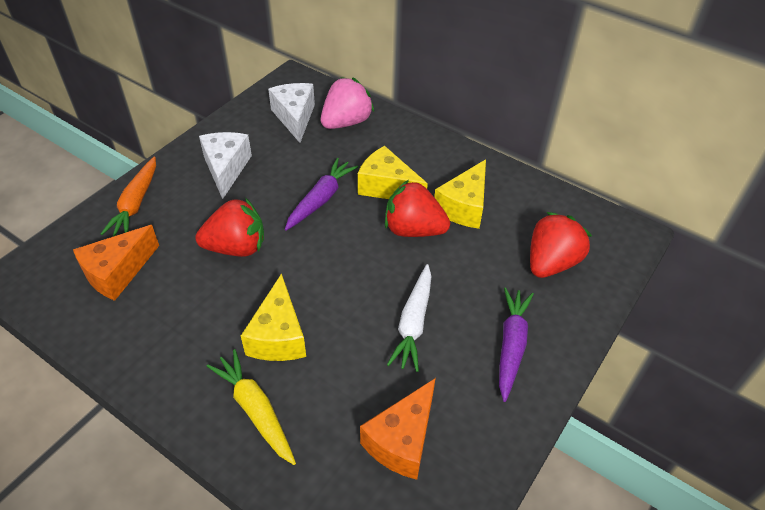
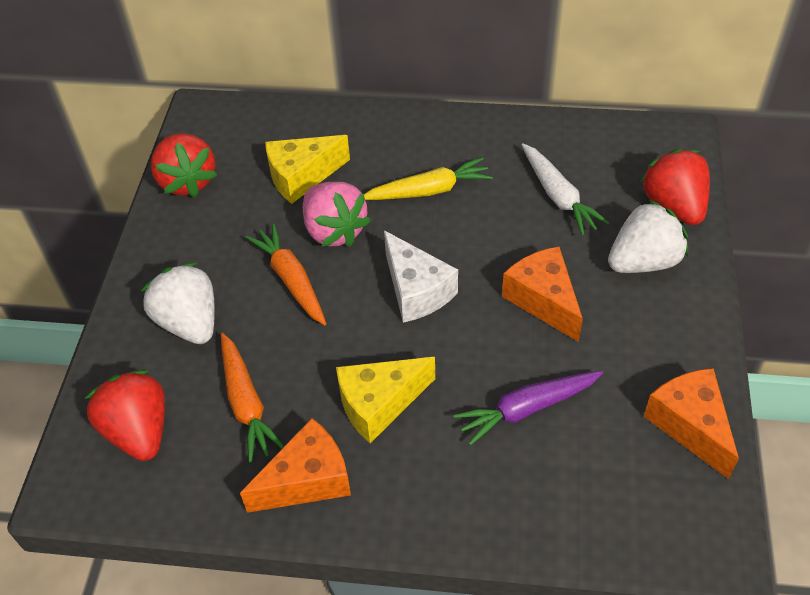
orange carrot: 1 -> 2
orange cheese: 2 -> 3
purple carrot: 2 -> 1
white cheese: 2 -> 1
white strawberry: 0 -> 2
yellow cheese: 3 -> 2

